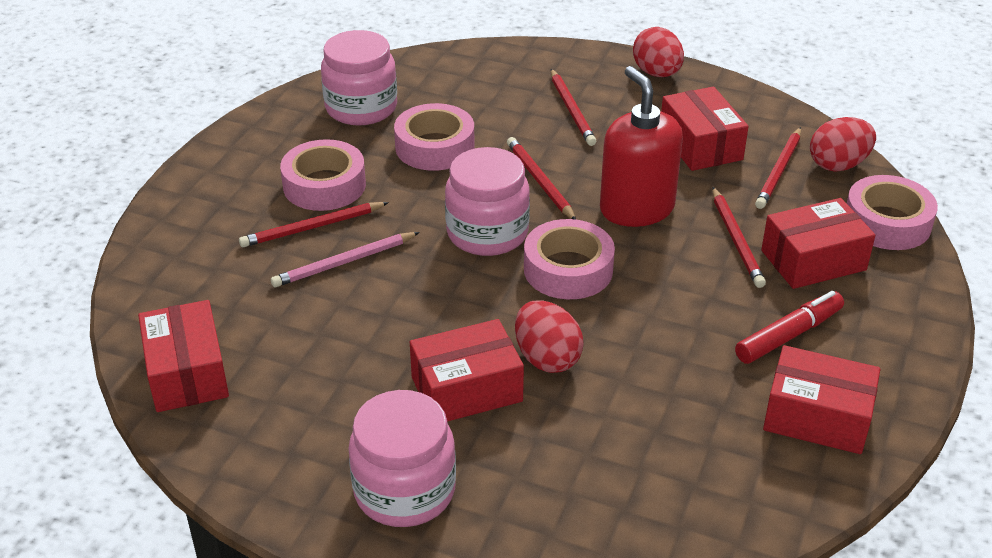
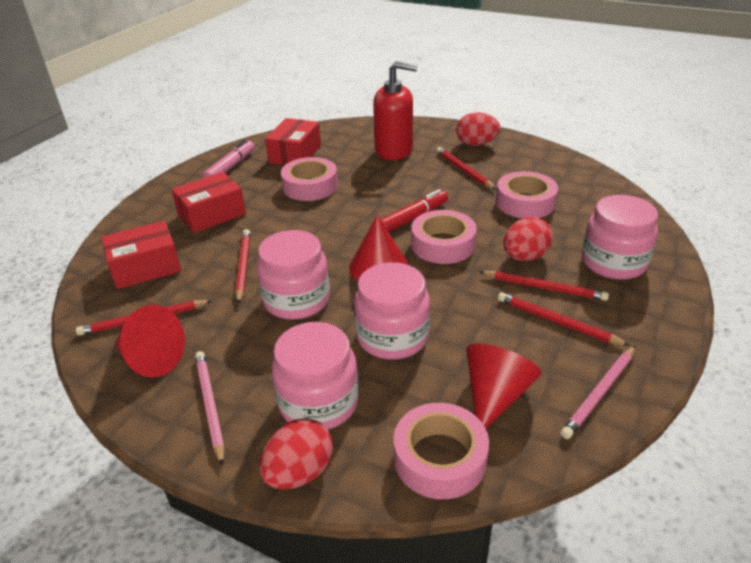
pink jar: 3 -> 4
pink marker: 0 -> 1
pink pencil: 1 -> 2
red box: 5 -> 3
red cone: 0 -> 3

